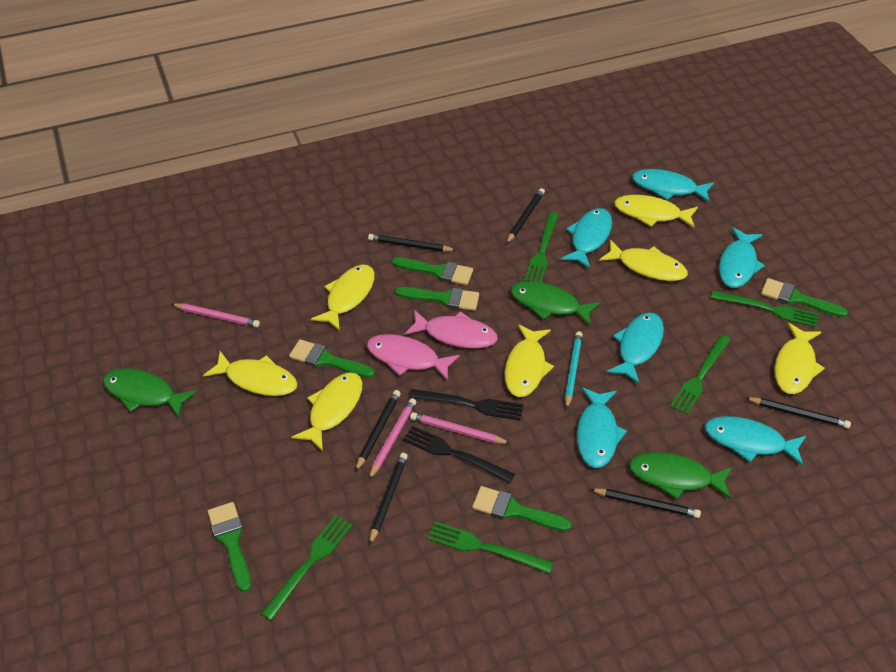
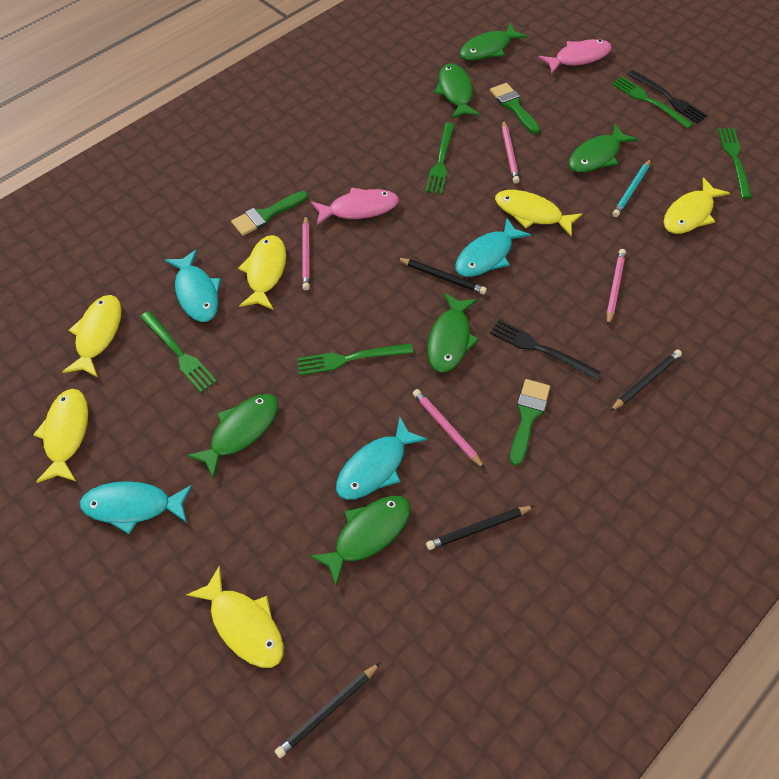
black pencil: 6 -> 4
green brush: 6 -> 3
green fish: 3 -> 6
pink pencil: 3 -> 4
turquoise fish: 6 -> 4
yellow fish: 7 -> 6

